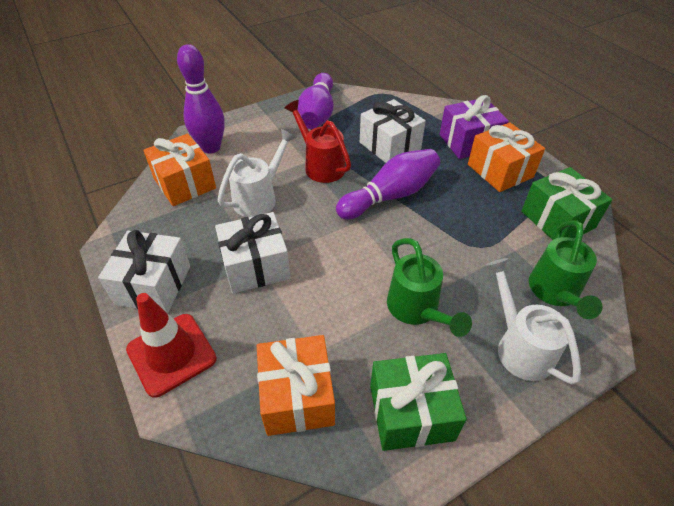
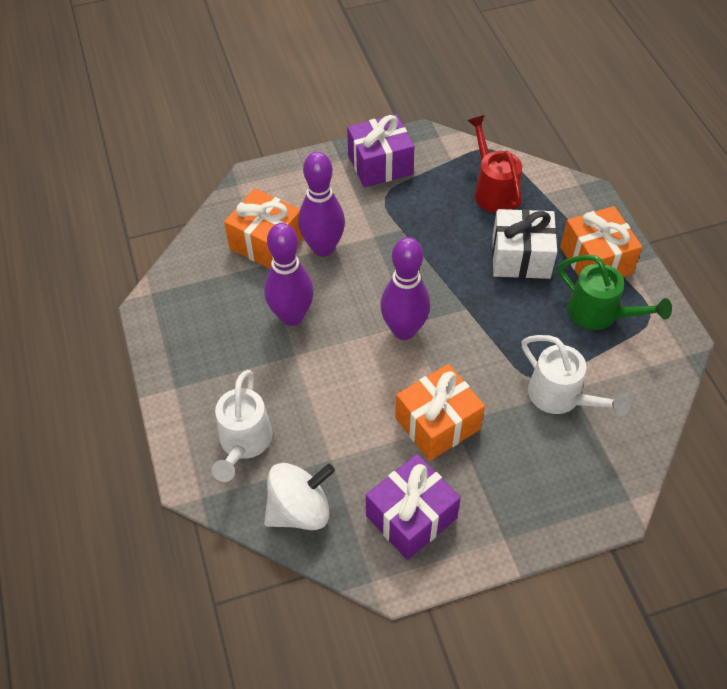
green gift: 2 -> 0
green watering can: 2 -> 1
purple gift: 1 -> 2
red traffic cone: 1 -> 0
white gift: 3 -> 1
white spinning top: 0 -> 1

